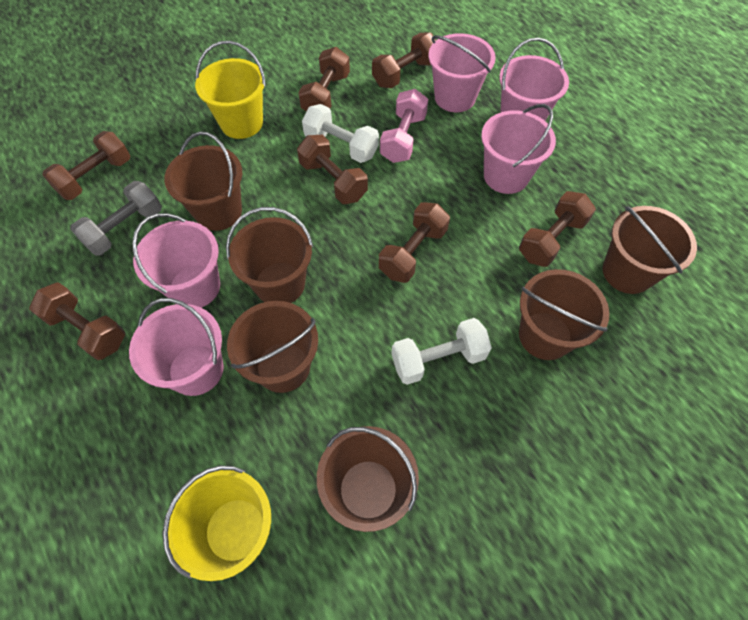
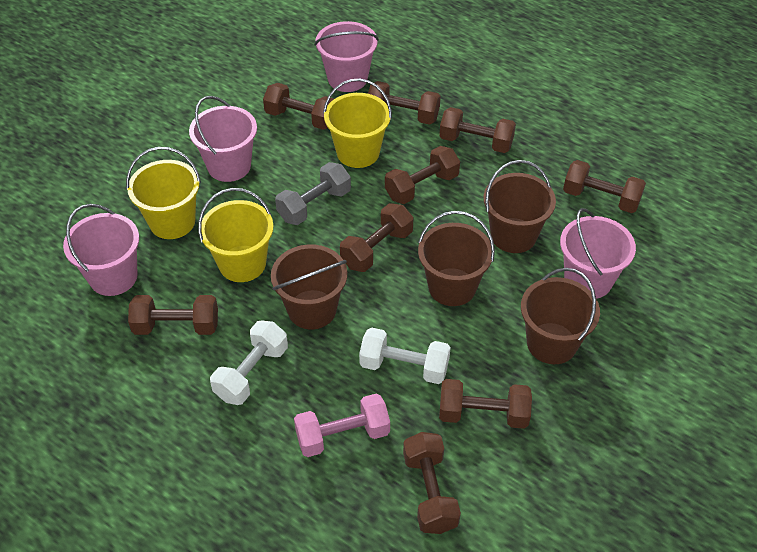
brown bucket: 6 -> 4
brown dumbbell: 7 -> 9
pink bucket: 5 -> 4
yellow bucket: 2 -> 3

